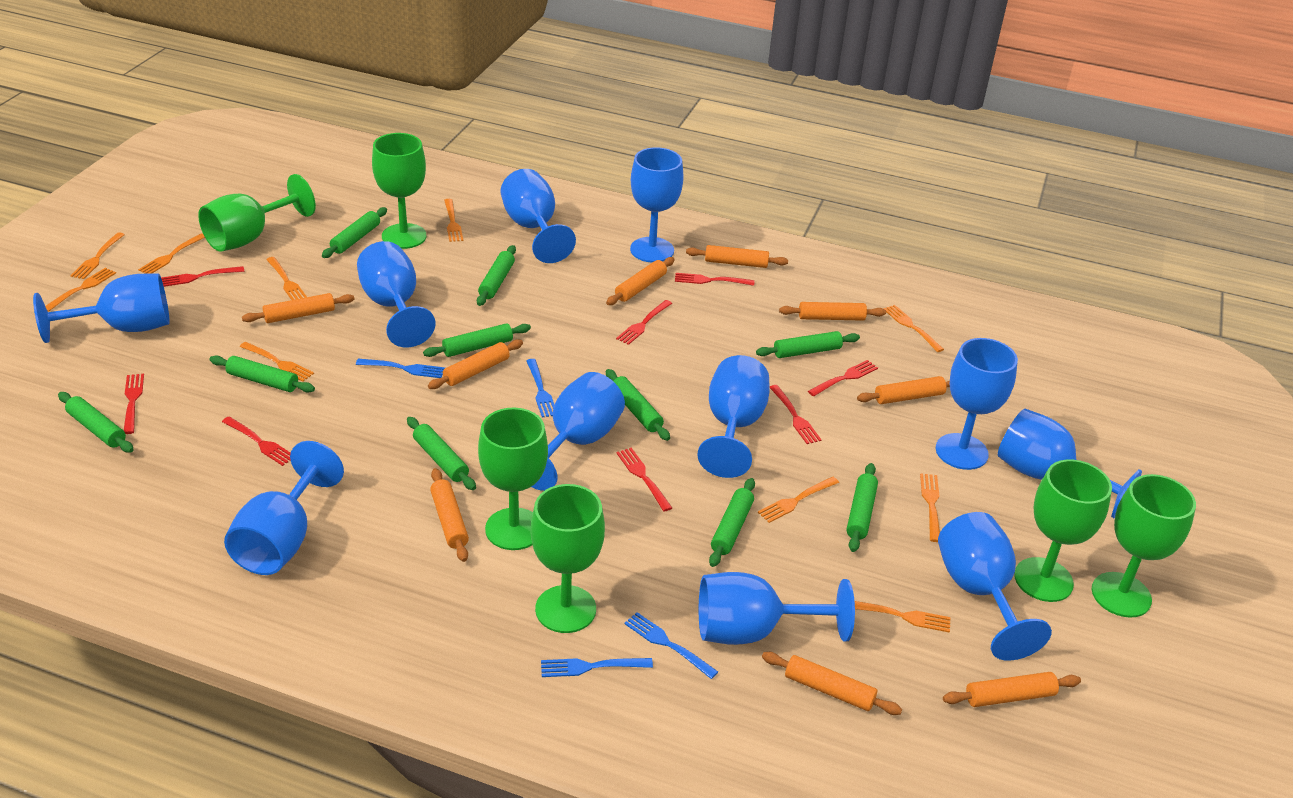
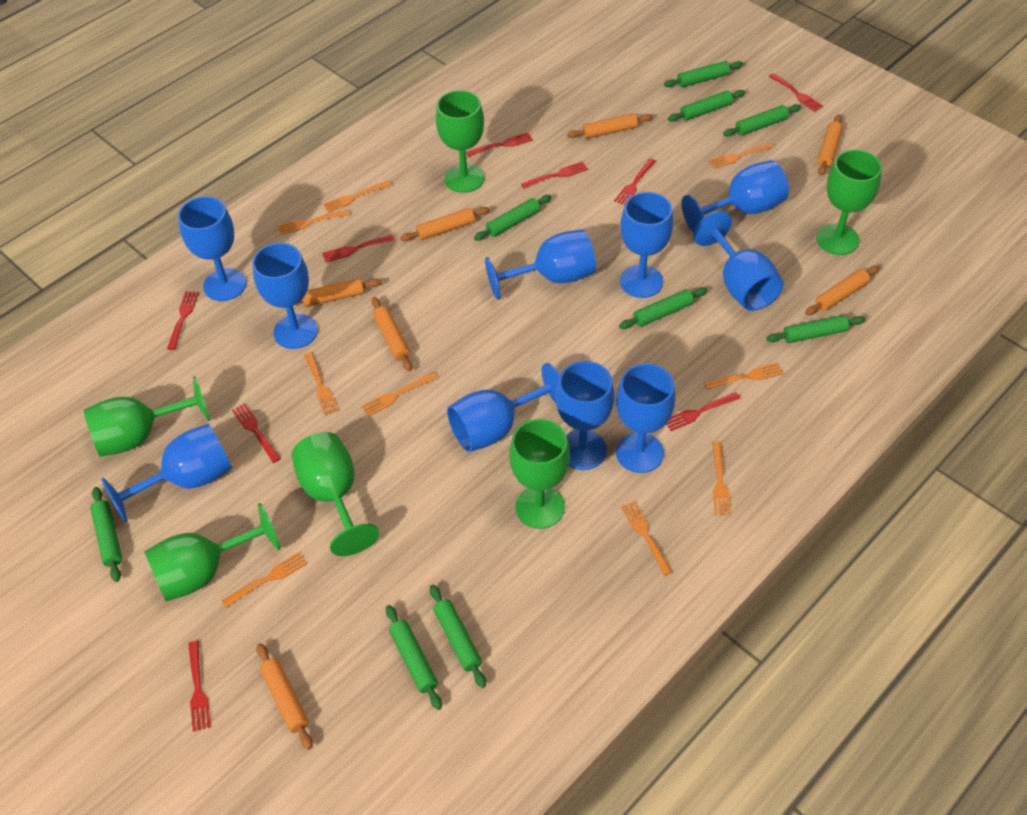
blue fork: 4 -> 0
blue goblet: 11 -> 10
green rolling pin: 10 -> 9
orange fork: 10 -> 9
orange rolling pin: 9 -> 7
red fork: 8 -> 9

